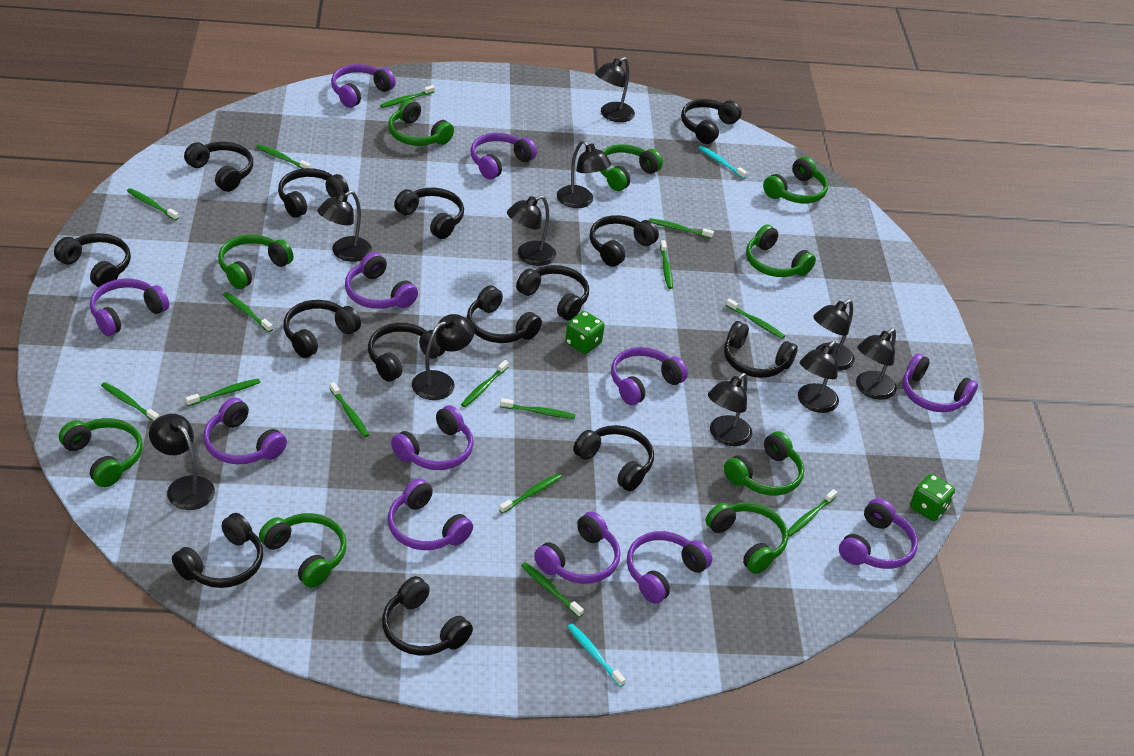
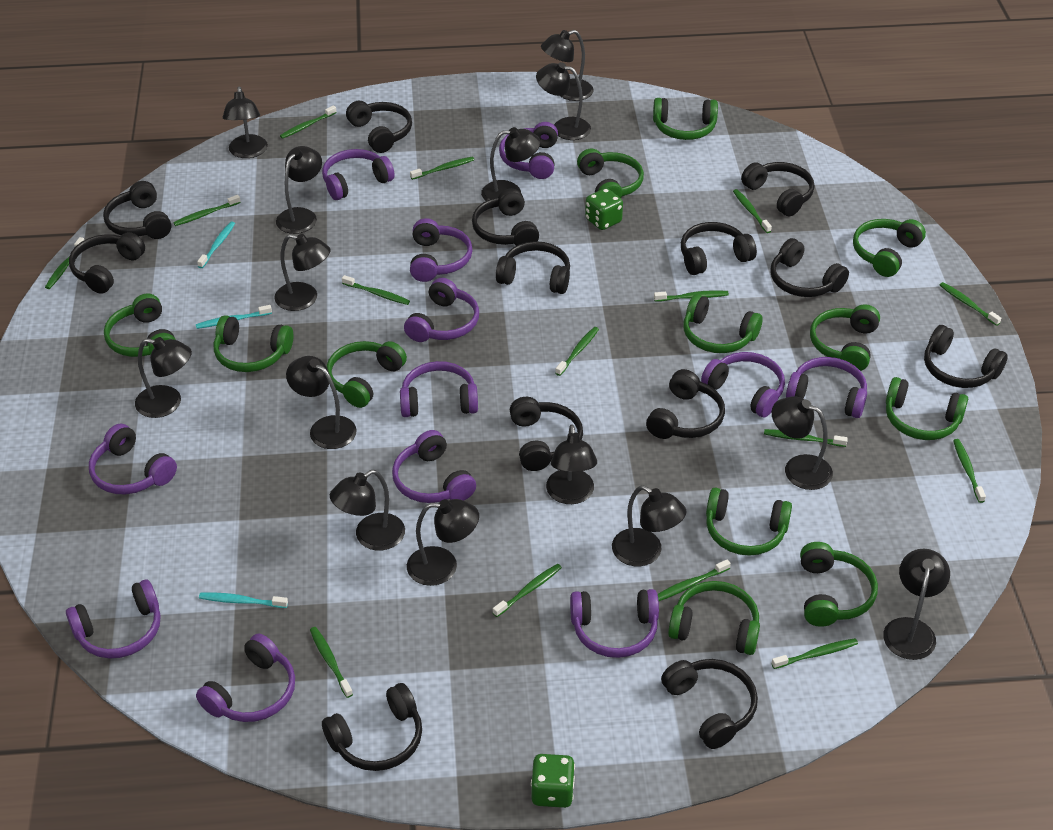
black headphones: 14 -> 13
black lamp: 10 -> 14
green headphones: 9 -> 12
turquoise toothbrush: 2 -> 3

